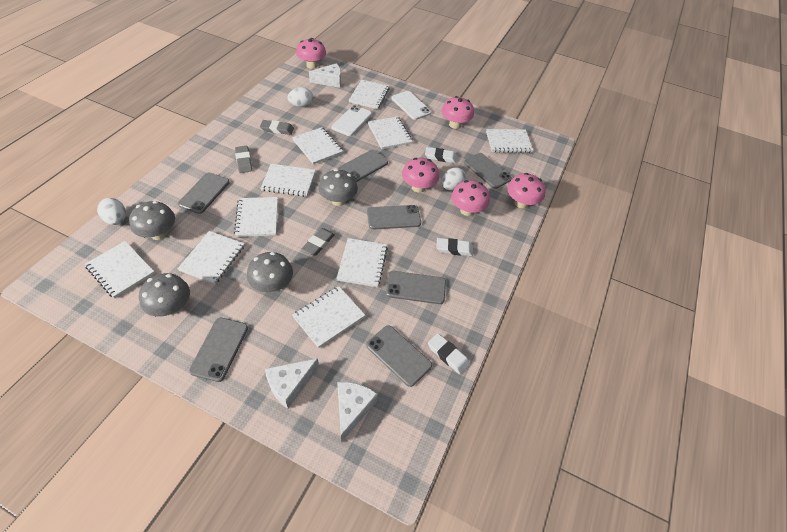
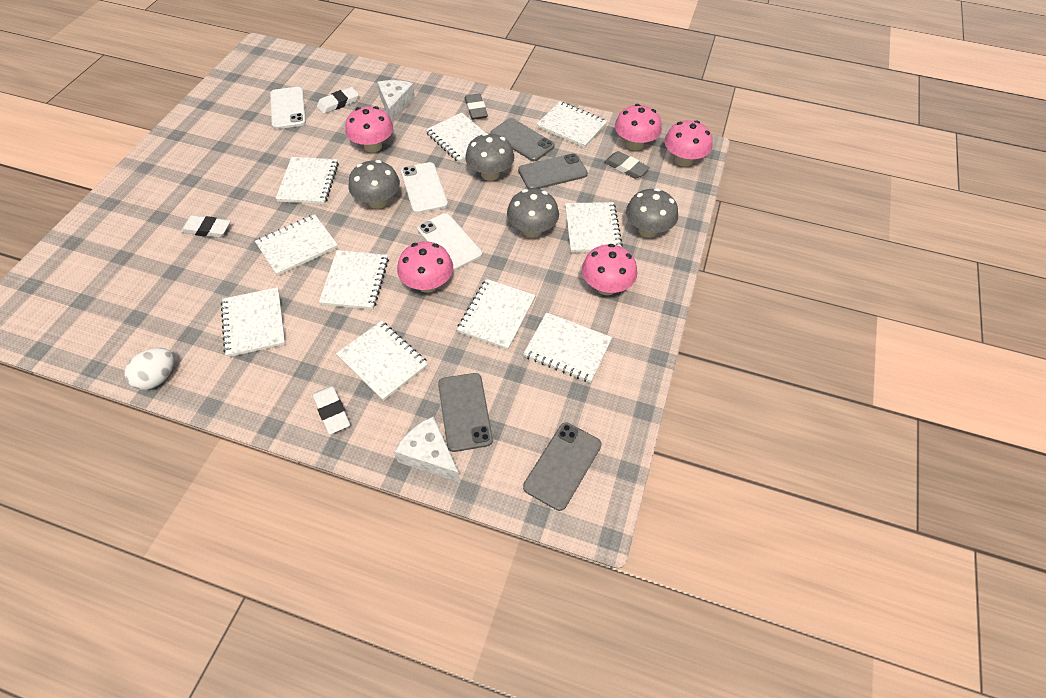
grey eraser: 3 -> 2
grey phone: 7 -> 4
white cheese: 3 -> 2
white egg: 3 -> 1
white phone: 2 -> 3

